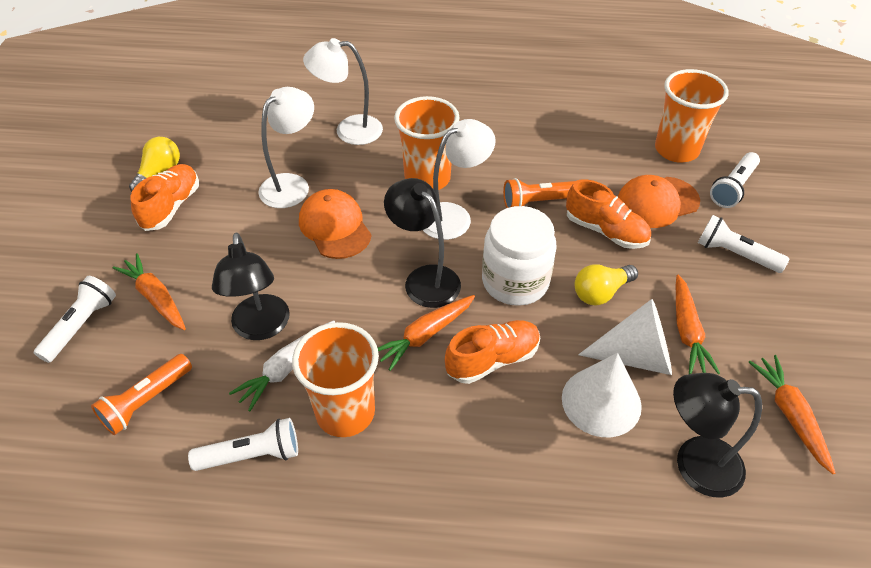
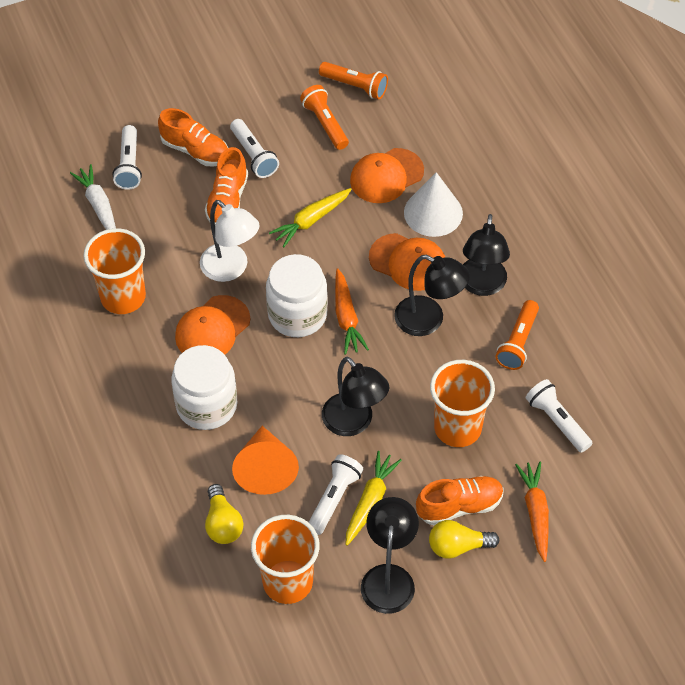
black lamp: 3 -> 4
orange cap: 2 -> 3
orange carrot: 4 -> 2
orange cone: 0 -> 1
orange flashlight: 2 -> 3
white cone: 2 -> 1
white jar: 1 -> 2
white lamp: 3 -> 1
yellow carrot: 0 -> 2

